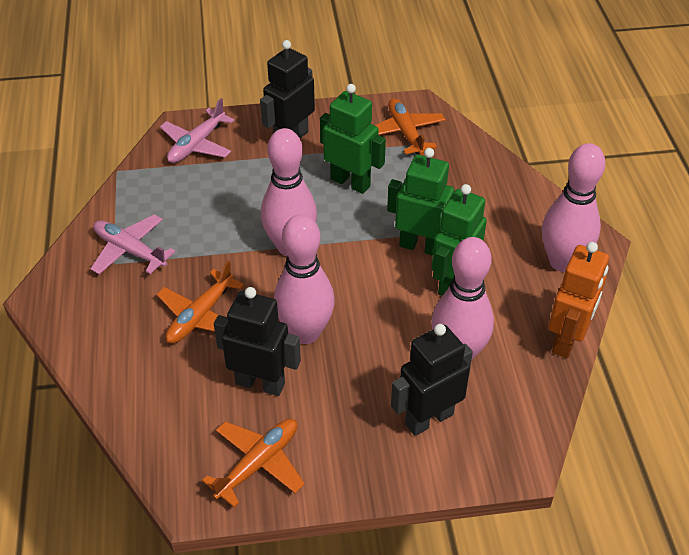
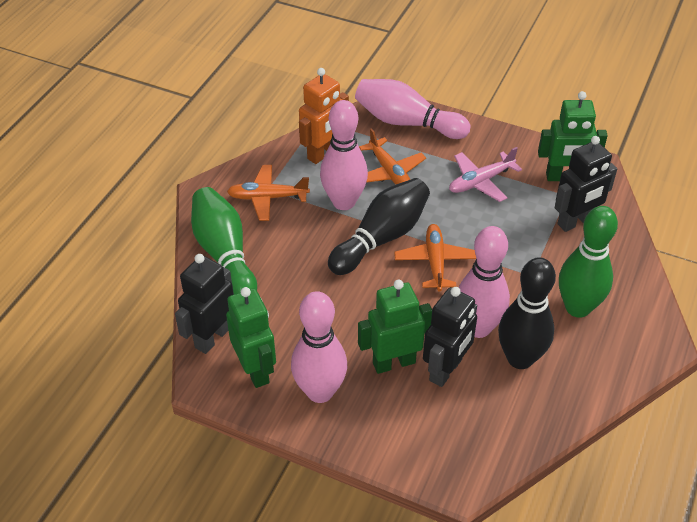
black bowling pin: 0 -> 2
green bowling pin: 0 -> 2
pink plane: 2 -> 1

